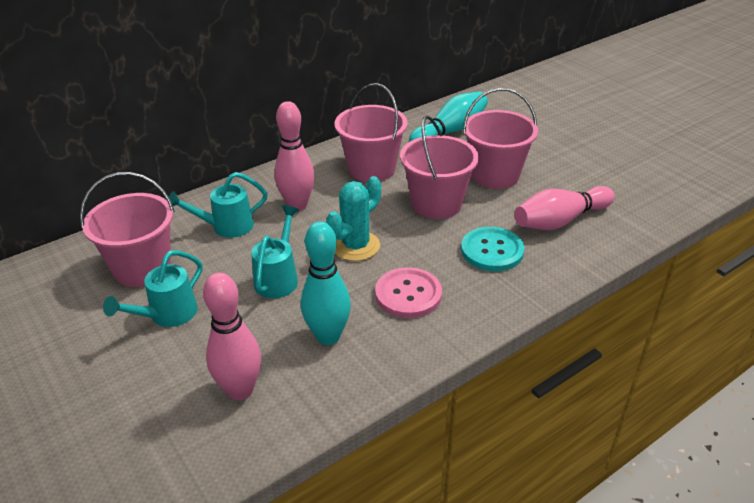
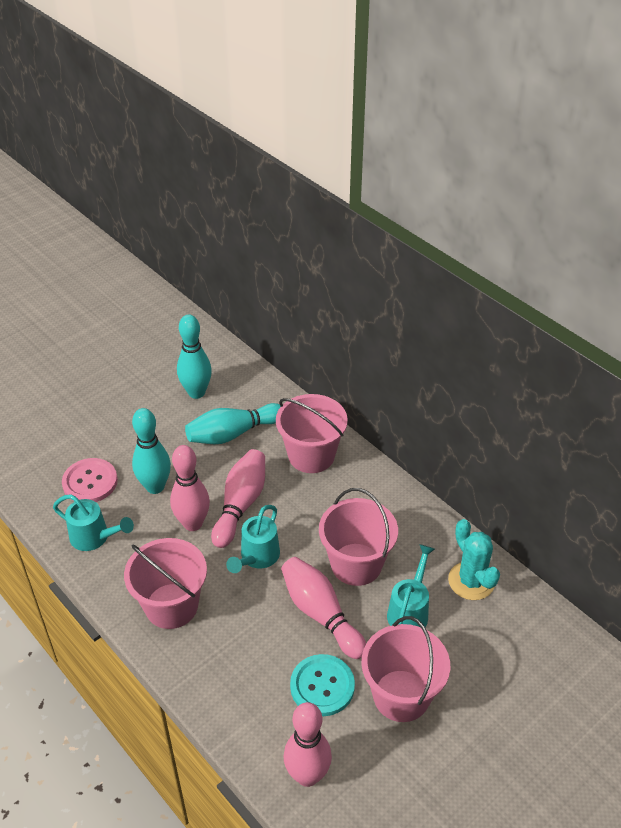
pink bowling pin: 3 -> 4
turquoise bowling pin: 2 -> 3

